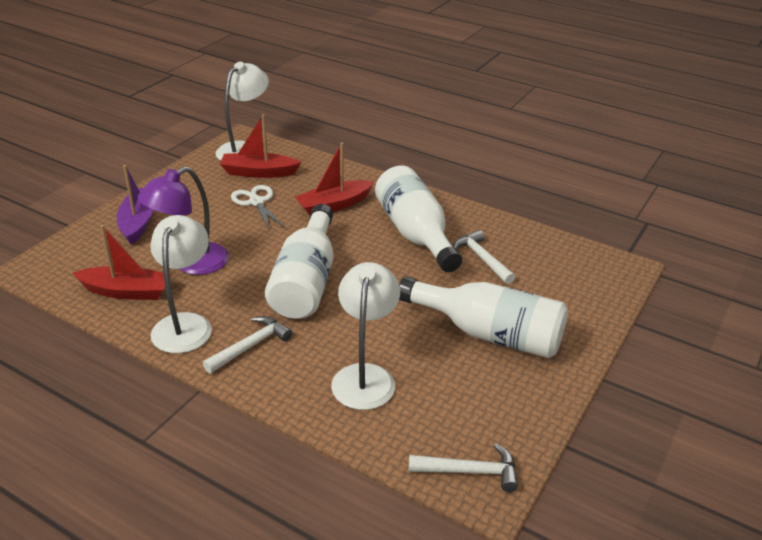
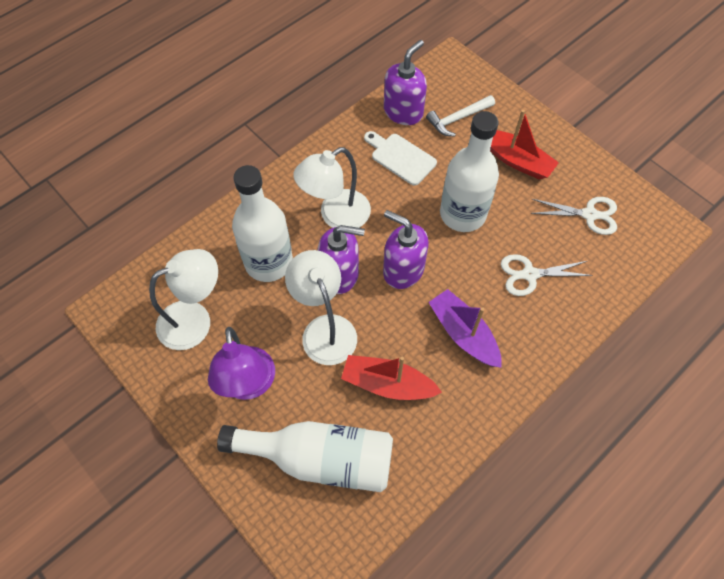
purple soap dispenser: 0 -> 3
red boat: 3 -> 2
white cutting board: 0 -> 1
white hammer: 3 -> 1
white scissors: 1 -> 2

